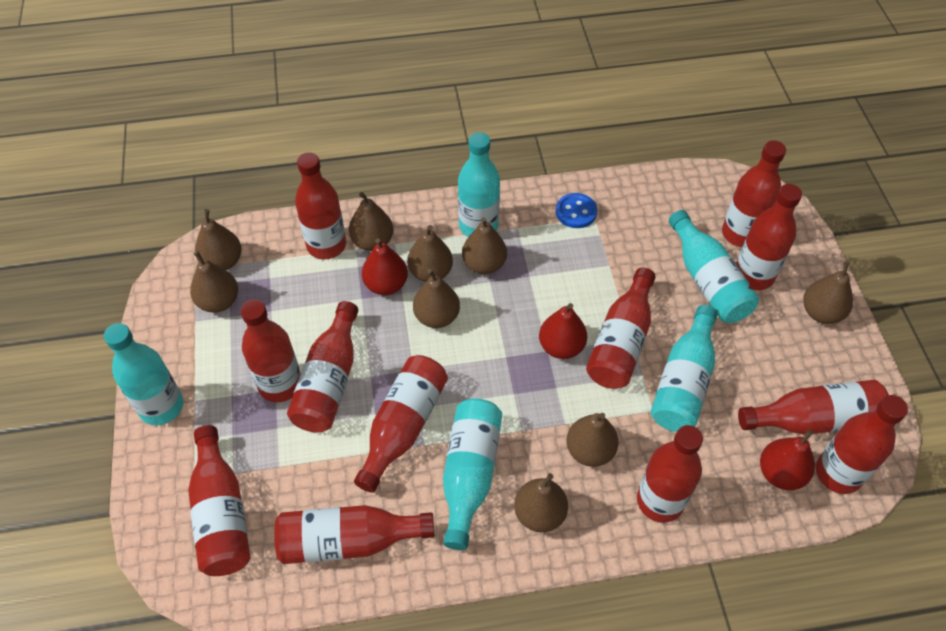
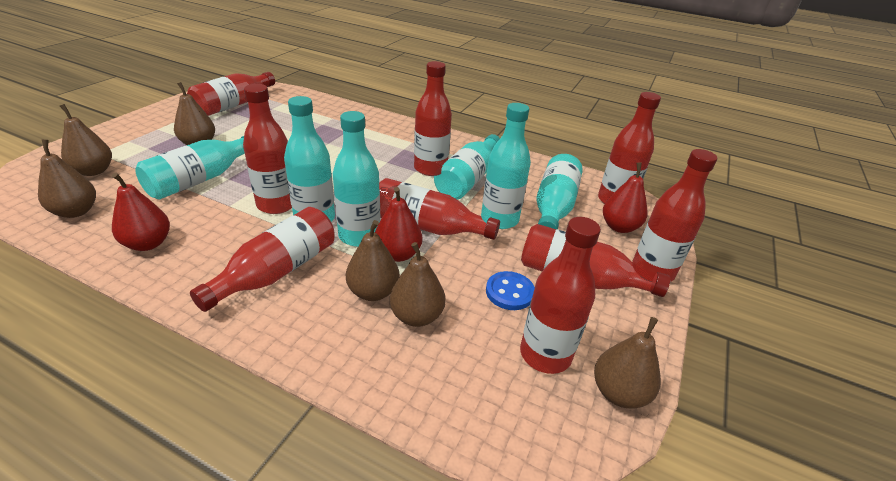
brown pear: 9 -> 6
red bottle: 12 -> 9
turquoise bottle: 5 -> 6

